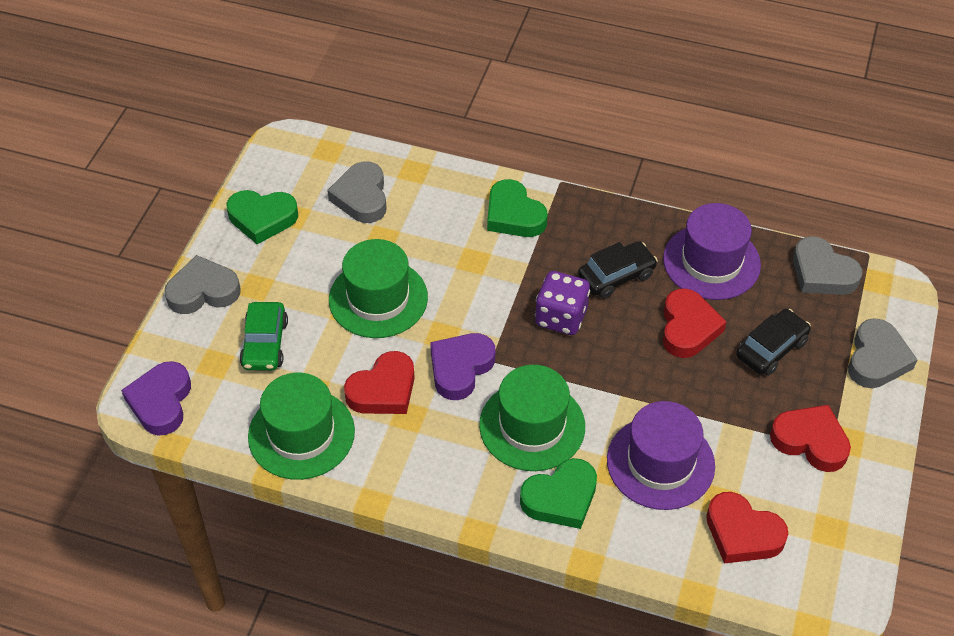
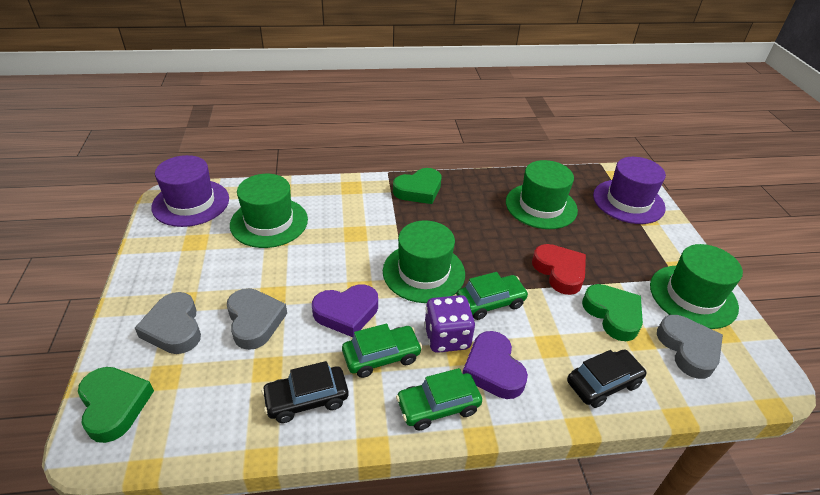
green car: 1 -> 3
green hat: 3 -> 4
grey heart: 4 -> 3
red heart: 4 -> 1

